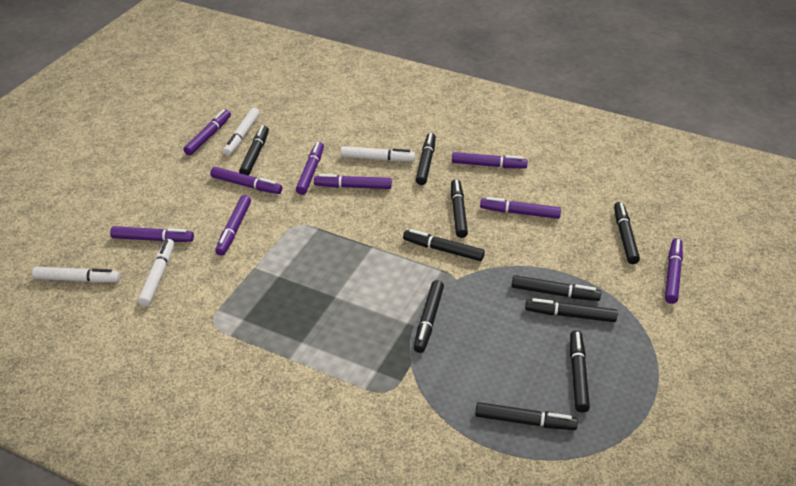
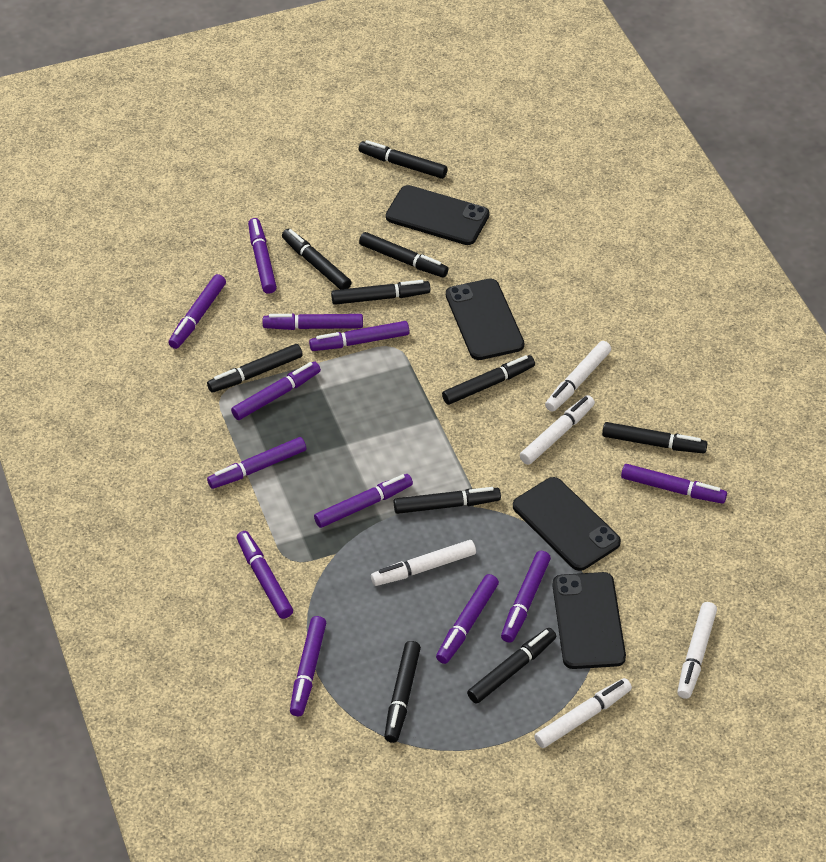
black phone: 0 -> 4
purple marker: 9 -> 12
white marker: 4 -> 5

